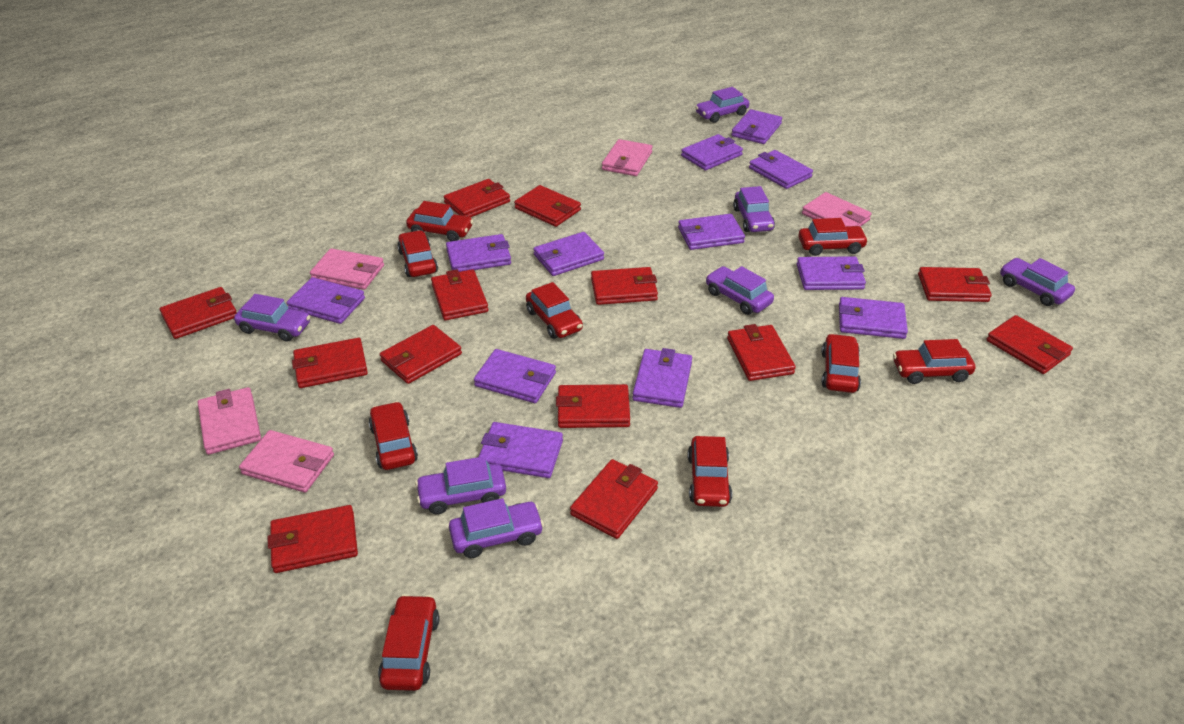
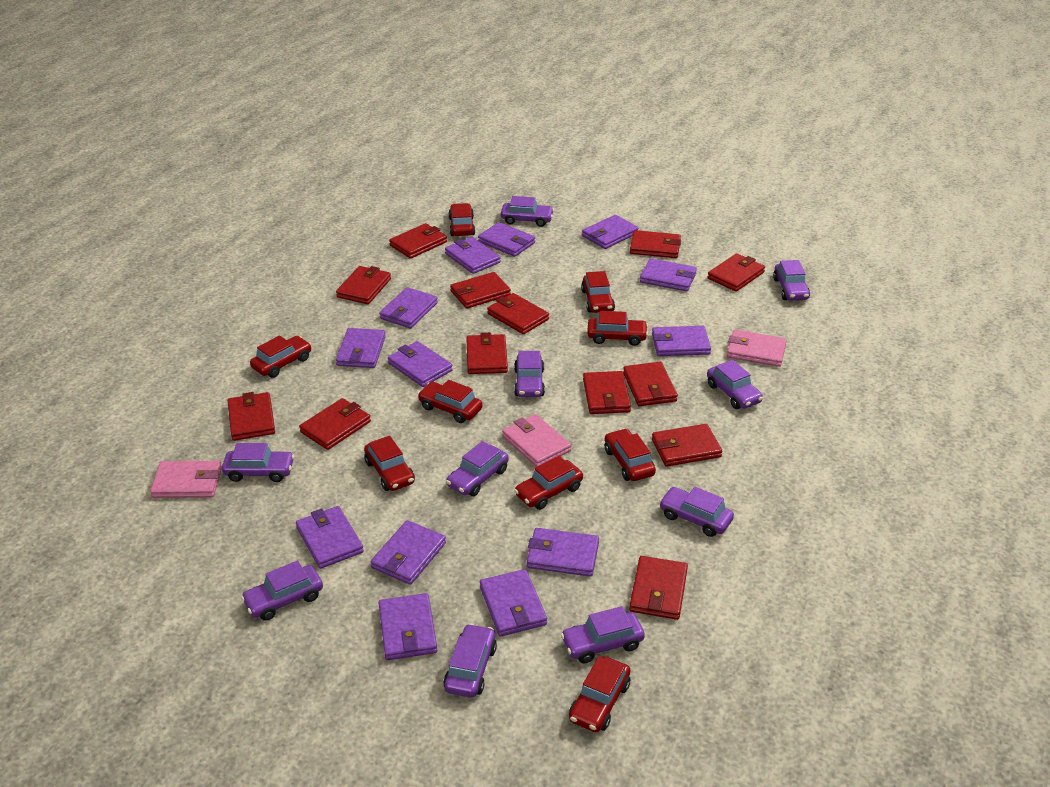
pink wallet: 5 -> 3
purple car: 7 -> 10
purple wallet: 12 -> 13

